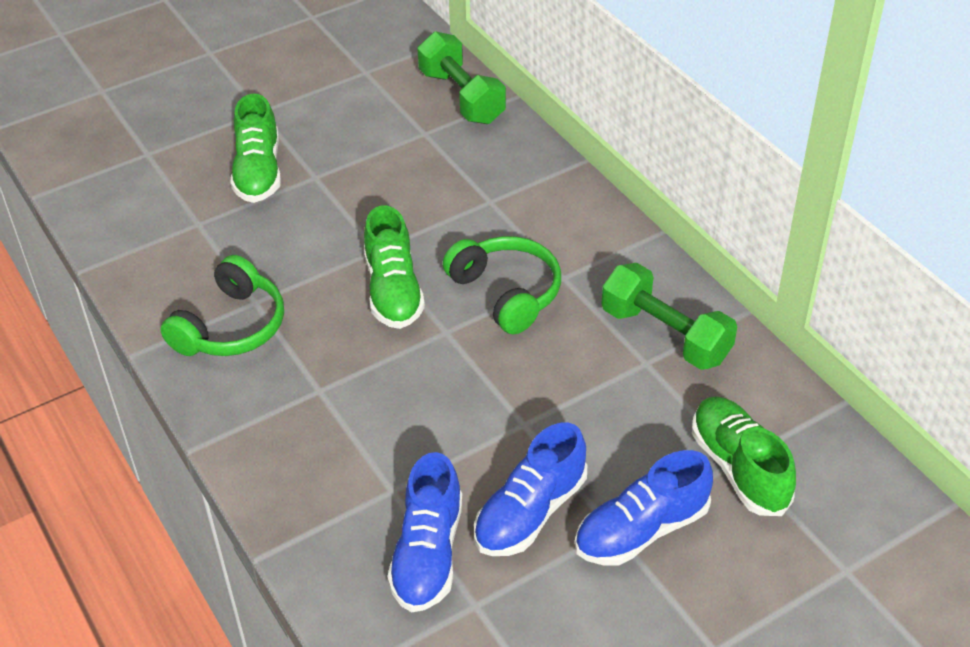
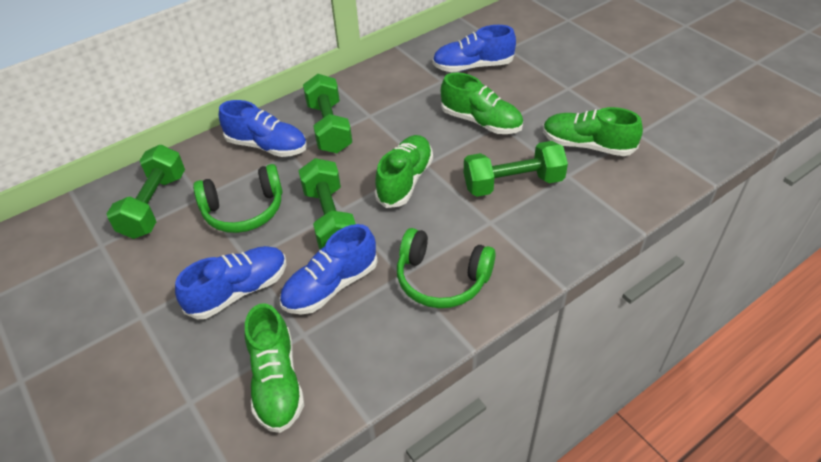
blue shoe: 3 -> 4
green dumbbell: 2 -> 4
green shoe: 3 -> 4

